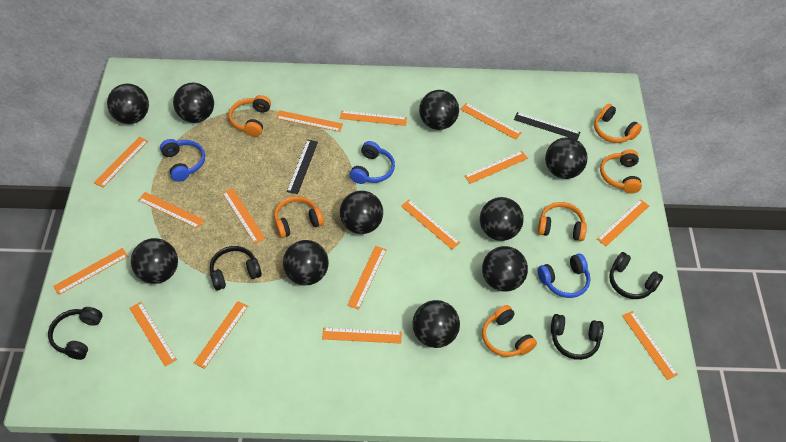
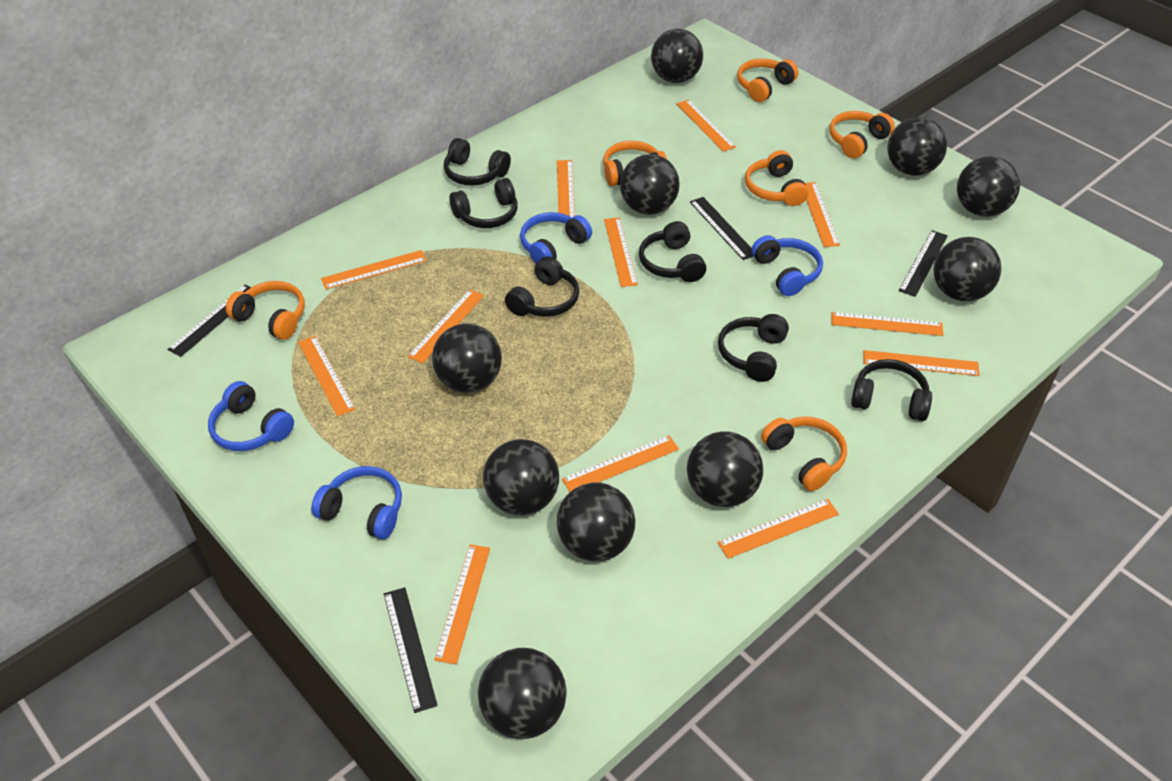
black headphones: 4 -> 6
black ruler: 2 -> 4
blue headphones: 3 -> 4
orange ruler: 15 -> 12

